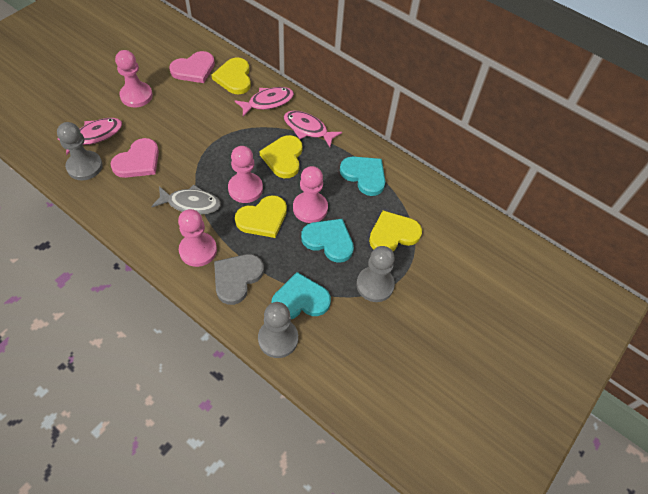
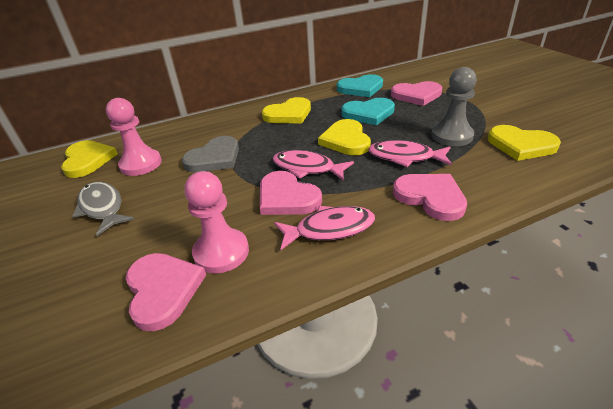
grey pawn: 3 -> 1
pink heart: 2 -> 4
pink pawn: 4 -> 2
turquoise heart: 3 -> 2

